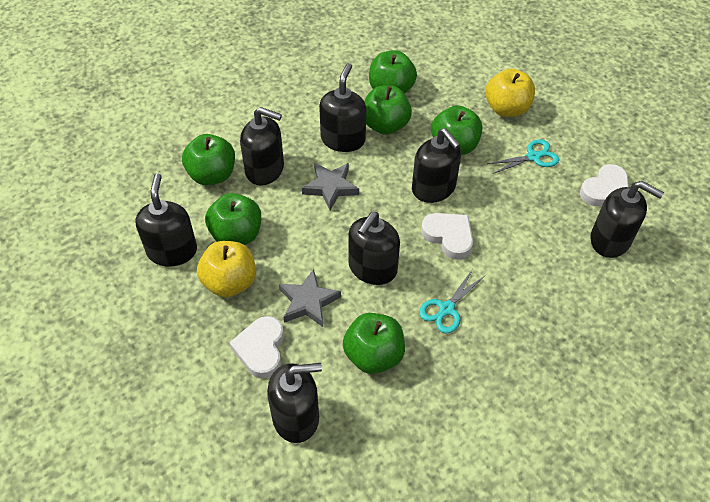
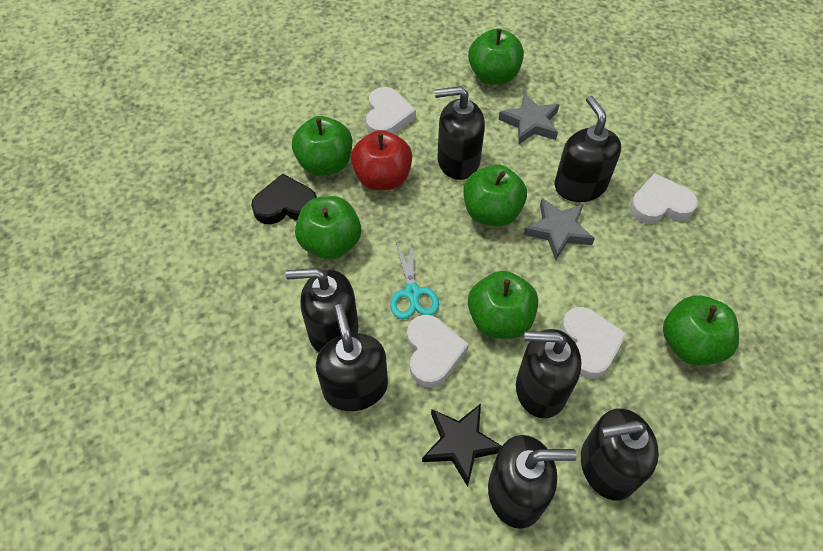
black heart: 0 -> 1
black star: 0 -> 1
red apple: 0 -> 1
turquoise scissors: 2 -> 1
white heart: 3 -> 4
yellow apple: 2 -> 0

